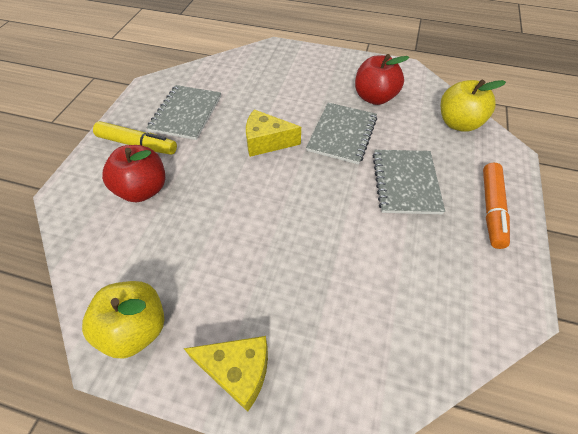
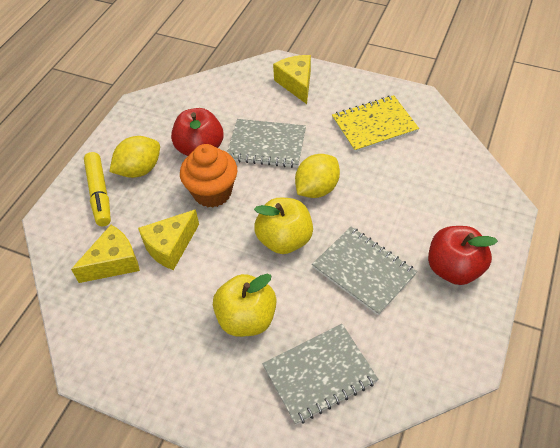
orange cupcake: 0 -> 1
orange marker: 1 -> 0
yellow cheese: 2 -> 3
yellow lemon: 0 -> 2
yellow notebook: 0 -> 1

